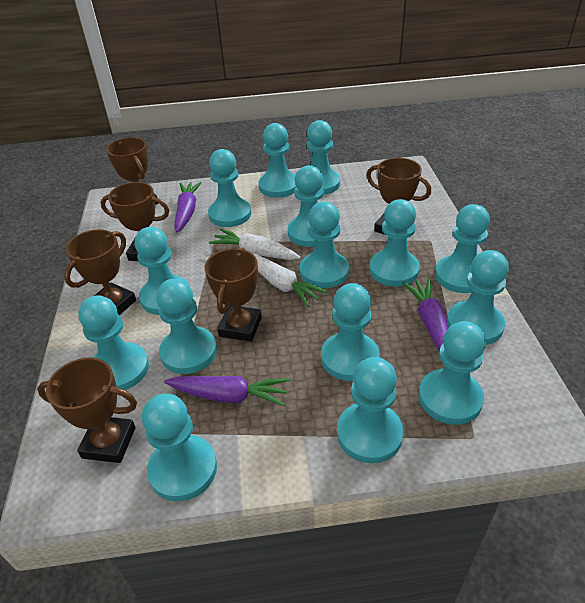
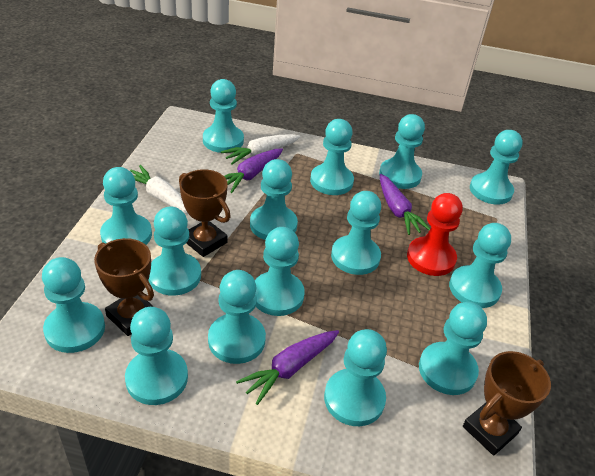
brown trophy: 6 -> 3
red pawn: 0 -> 1

